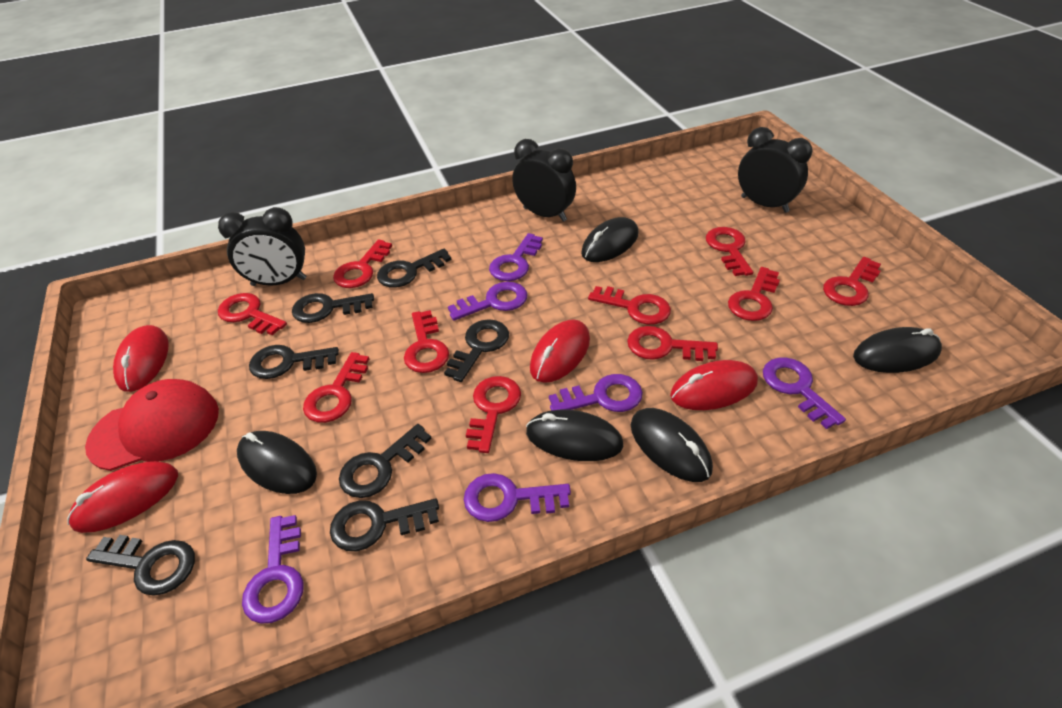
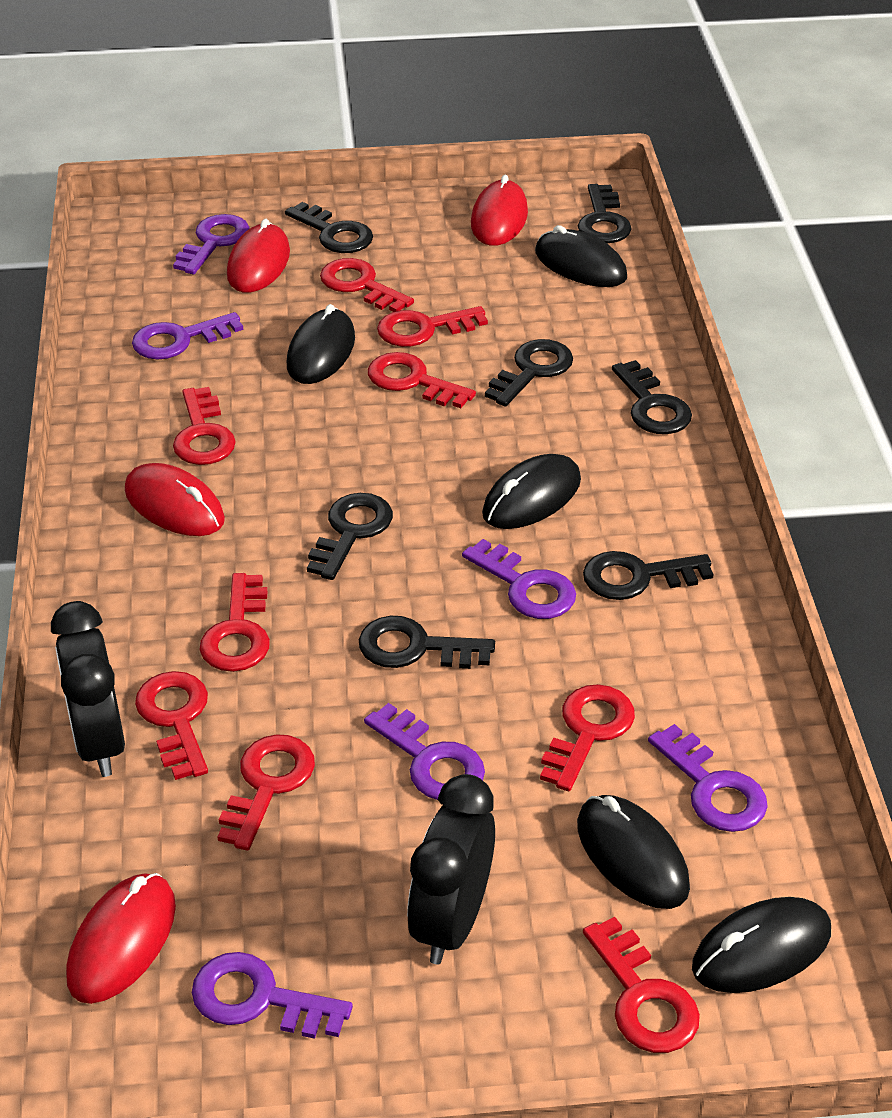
black clock: 3 -> 2
red cap: 1 -> 0
red key: 10 -> 9

